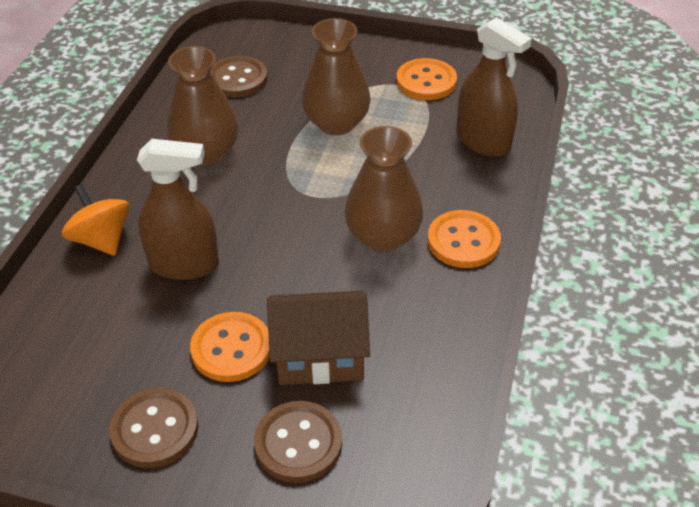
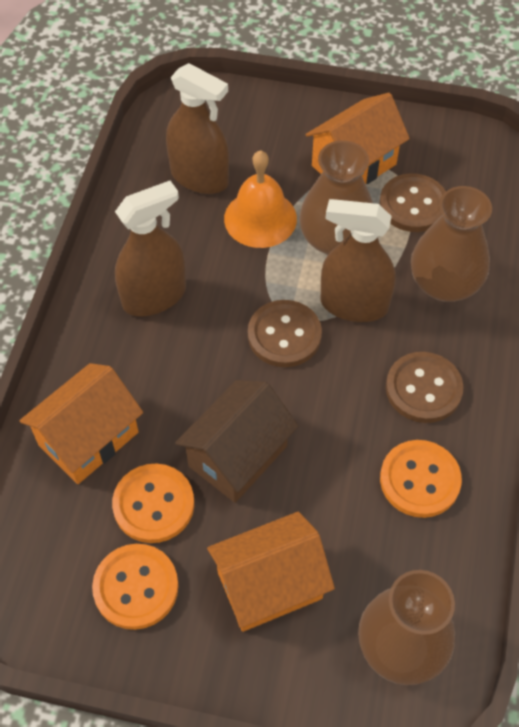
brown spray bottle: 2 -> 3
orange bell: 0 -> 1
orange house: 0 -> 3
orange spinning top: 1 -> 0

